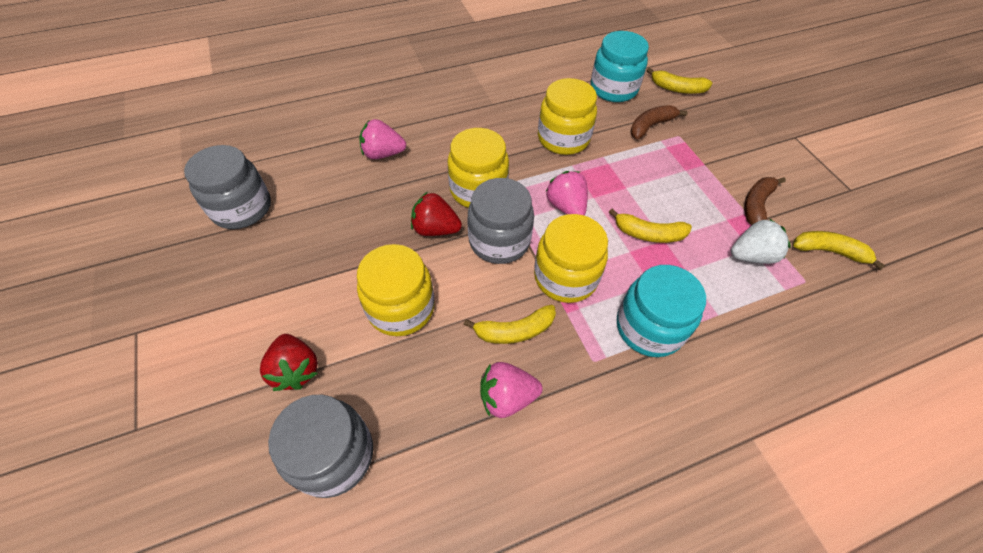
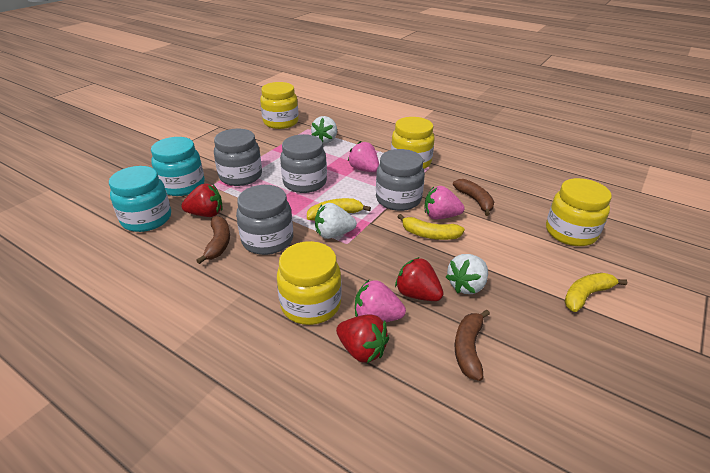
brown banana: 2 -> 3
grey jar: 3 -> 4
red strawberry: 2 -> 3
white strawberry: 1 -> 3
yellow banana: 4 -> 3

